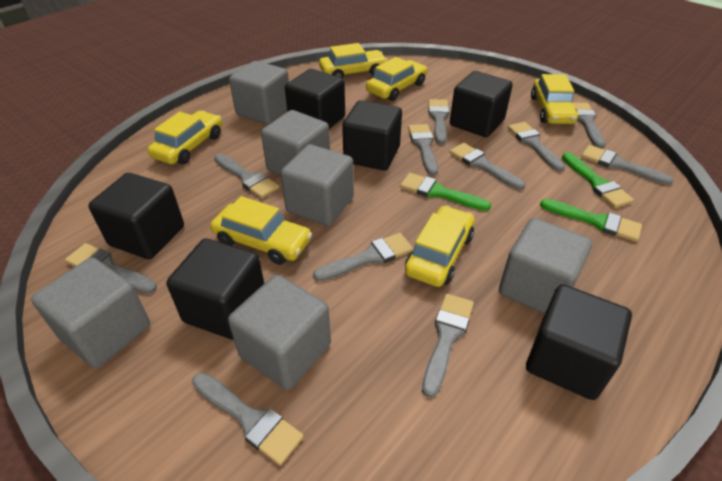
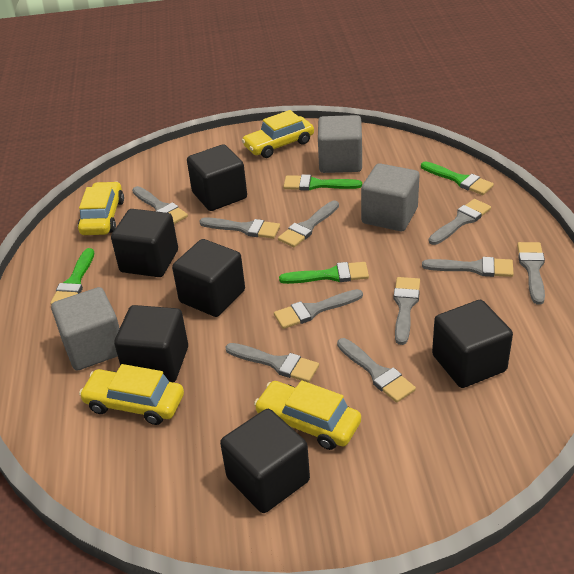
green brush: 3 -> 4
grey brush: 11 -> 10
grey cube: 6 -> 3
yellow car: 6 -> 4

